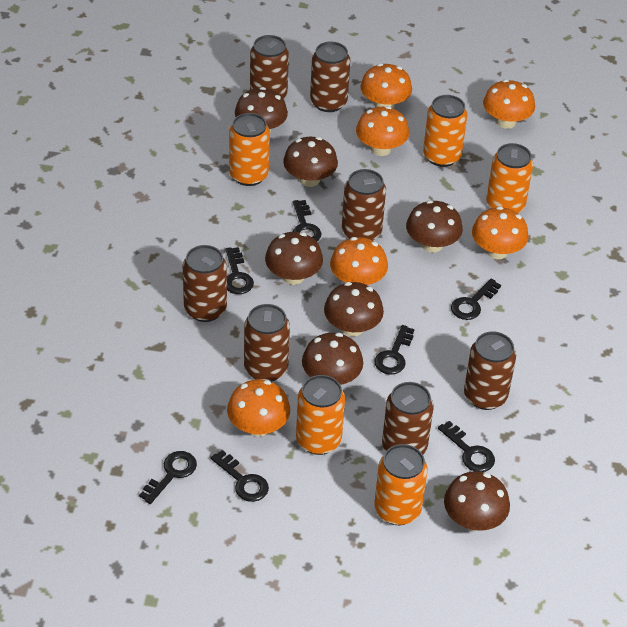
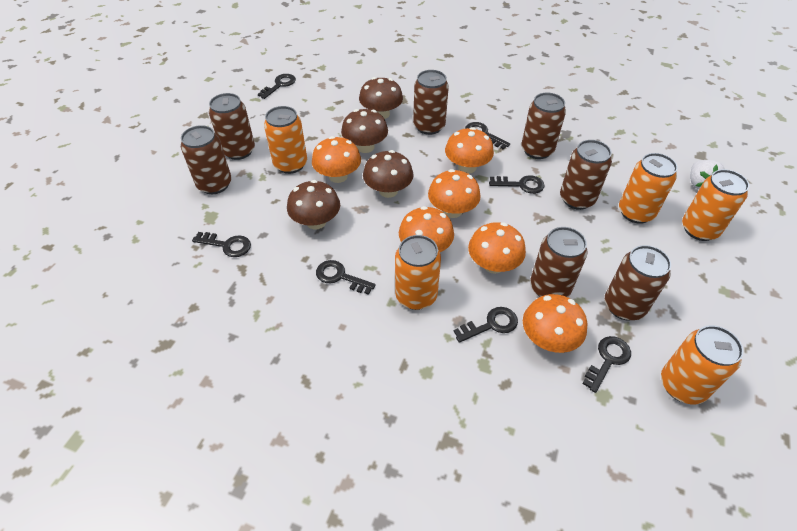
brown mushroom: 7 -> 4
white strawberry: 0 -> 1

